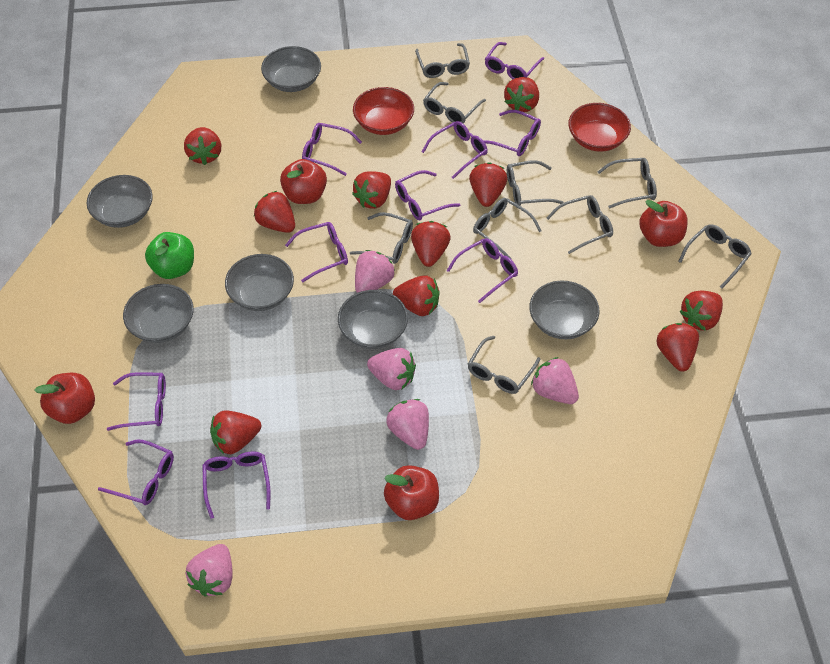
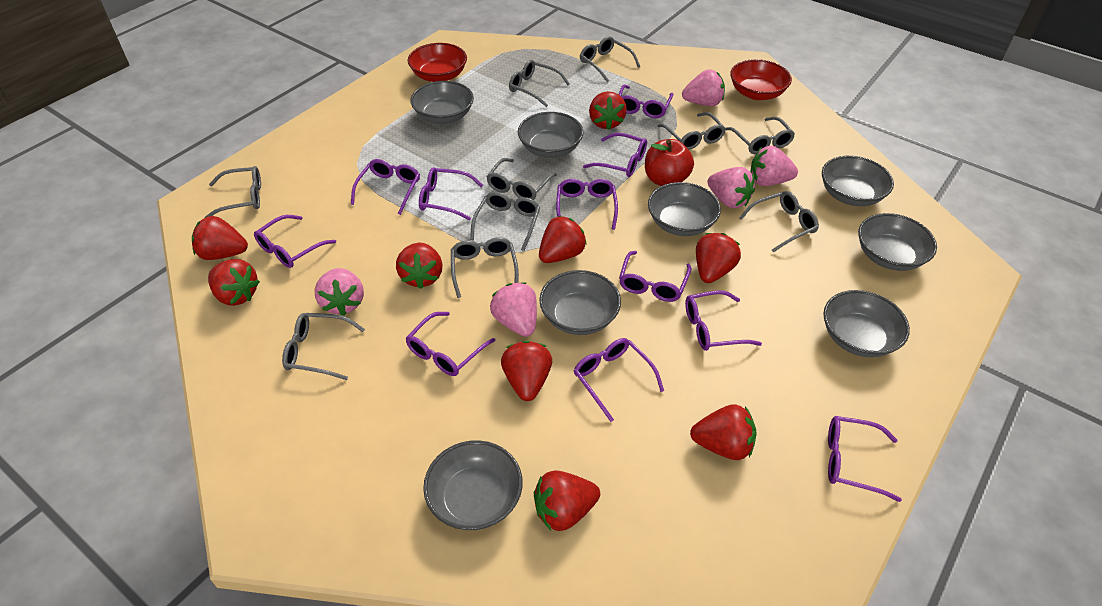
green apple: 1 -> 0
grey bowl: 6 -> 8
grey glasses: 9 -> 10
purple glasses: 10 -> 11
red apple: 4 -> 1
red strawberry: 10 -> 9

